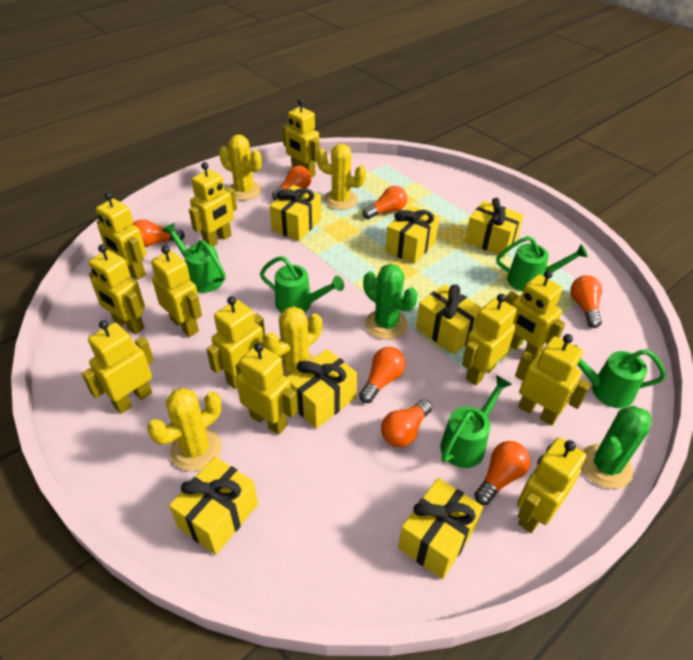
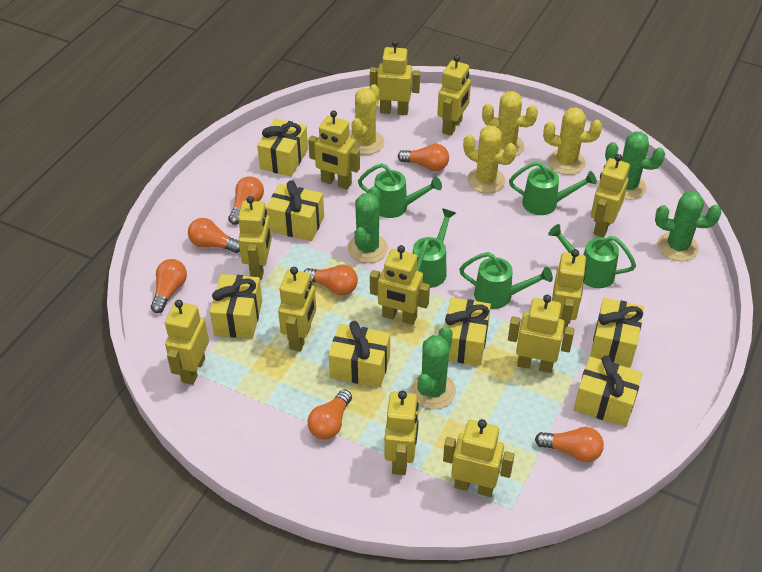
green cactus: 2 -> 4

